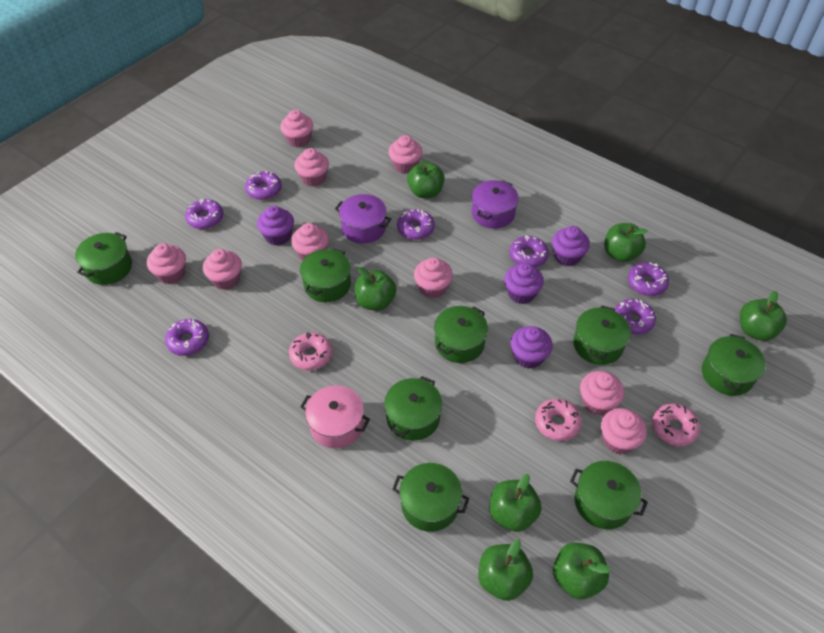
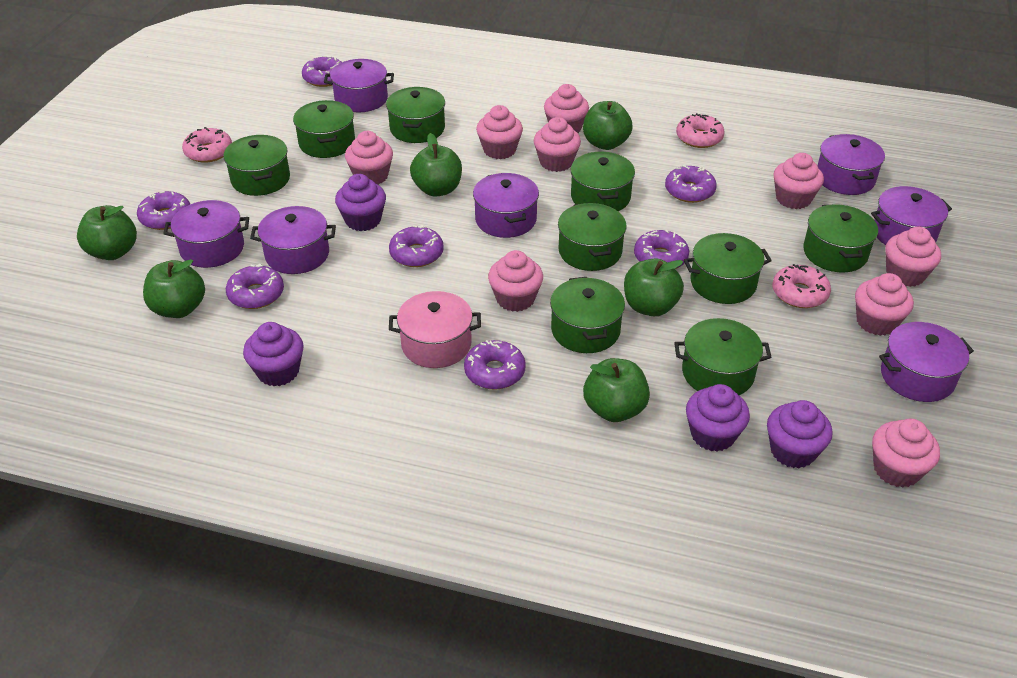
green apple: 7 -> 6
green pot: 8 -> 9
purple pot: 2 -> 7

